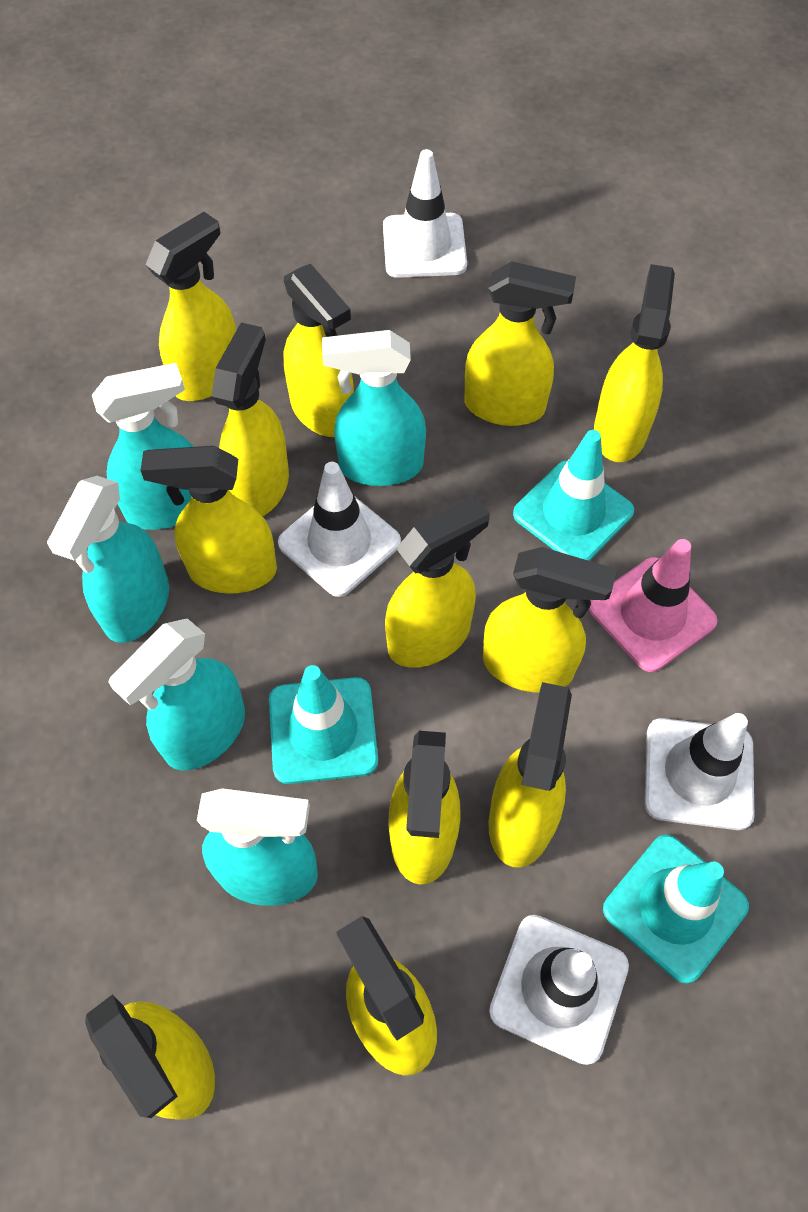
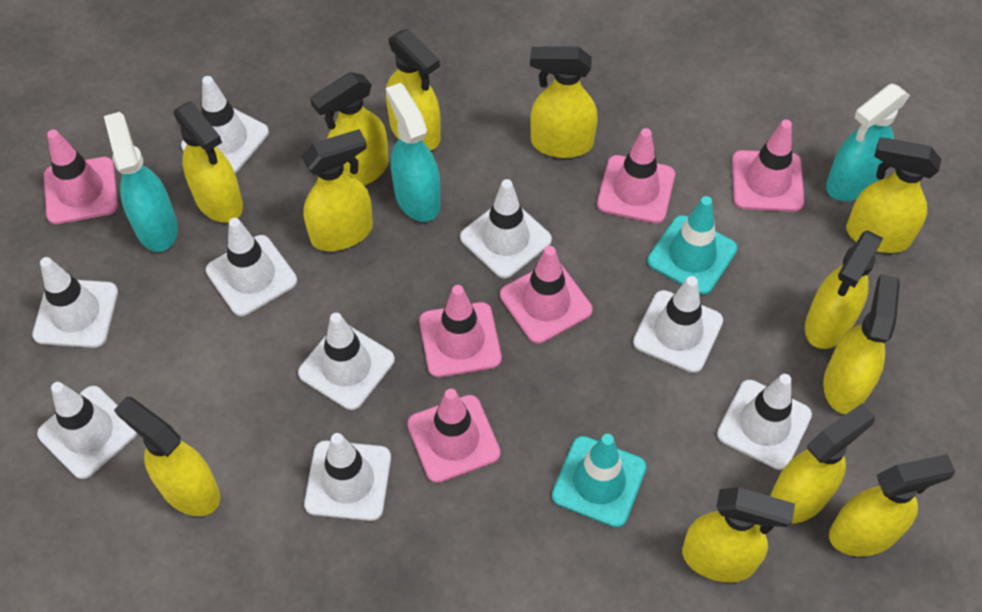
pink traffic cone: 1 -> 6
turquoise spray bottle: 5 -> 3
turquoise traffic cone: 3 -> 2
white traffic cone: 4 -> 9

